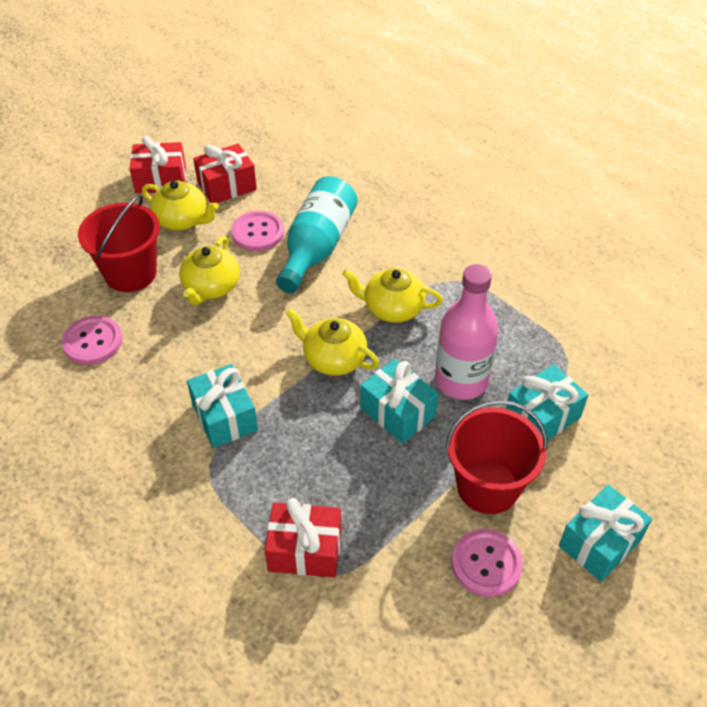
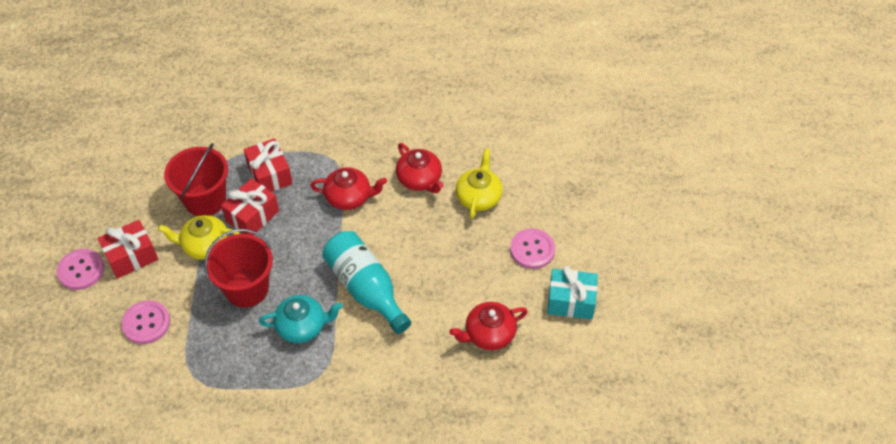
pink bottle: 1 -> 0
red teapot: 0 -> 3
turquoise gift: 4 -> 1
turquoise teapot: 0 -> 1
yellow teapot: 4 -> 2

